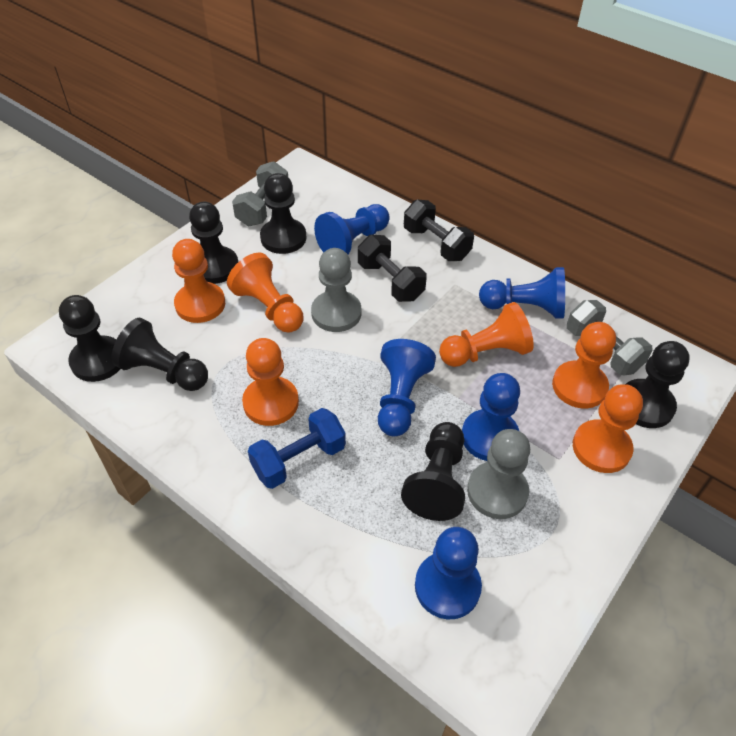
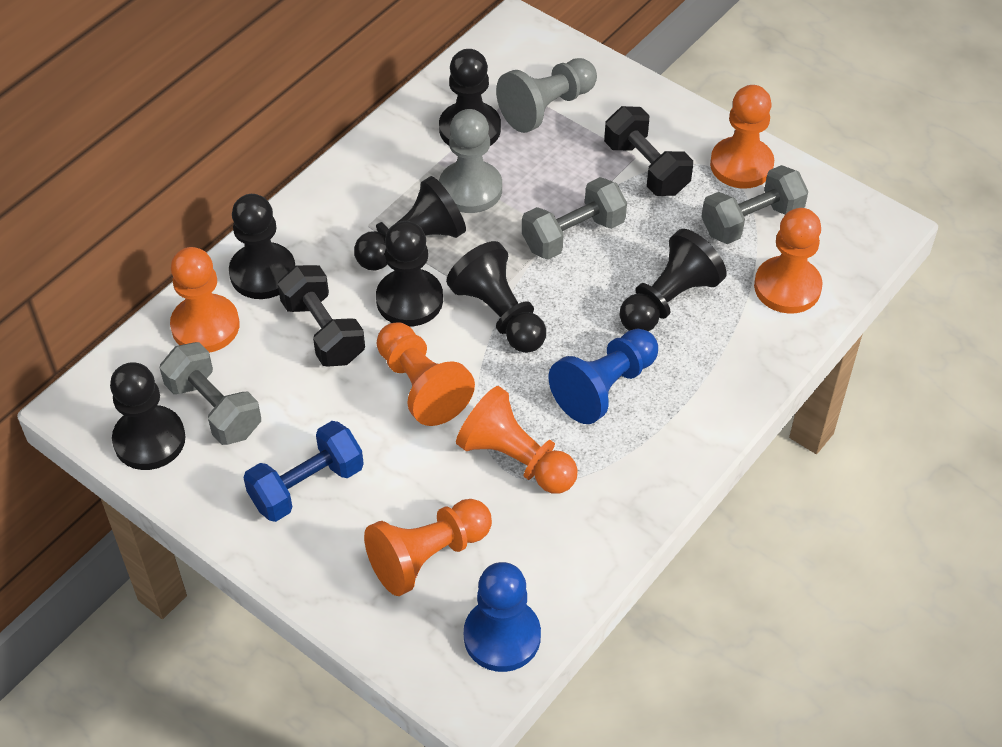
black pawn: 6 -> 7
blue pawn: 5 -> 2
grey dumbbell: 2 -> 3

